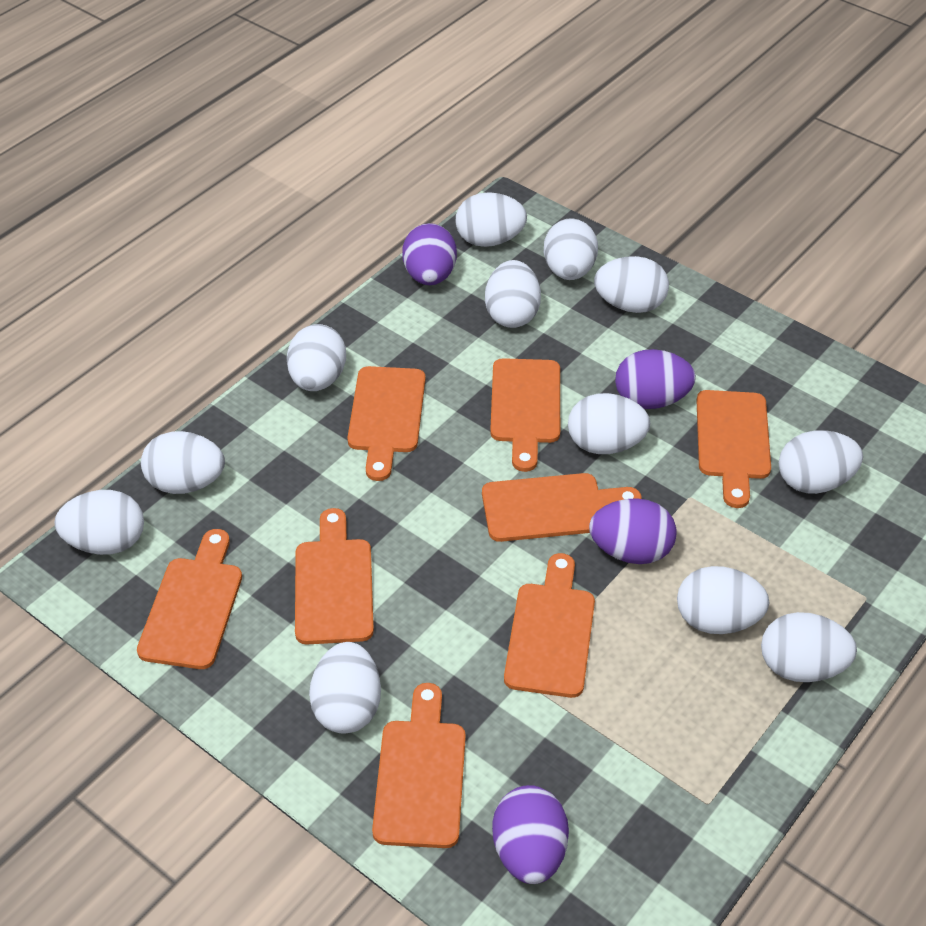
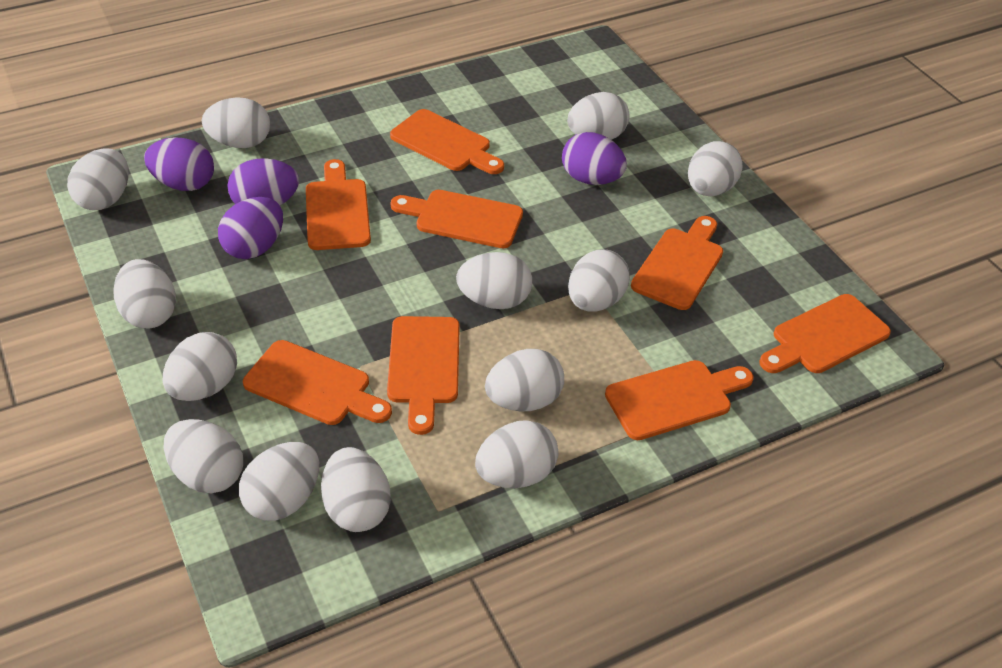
white egg: 12 -> 13

